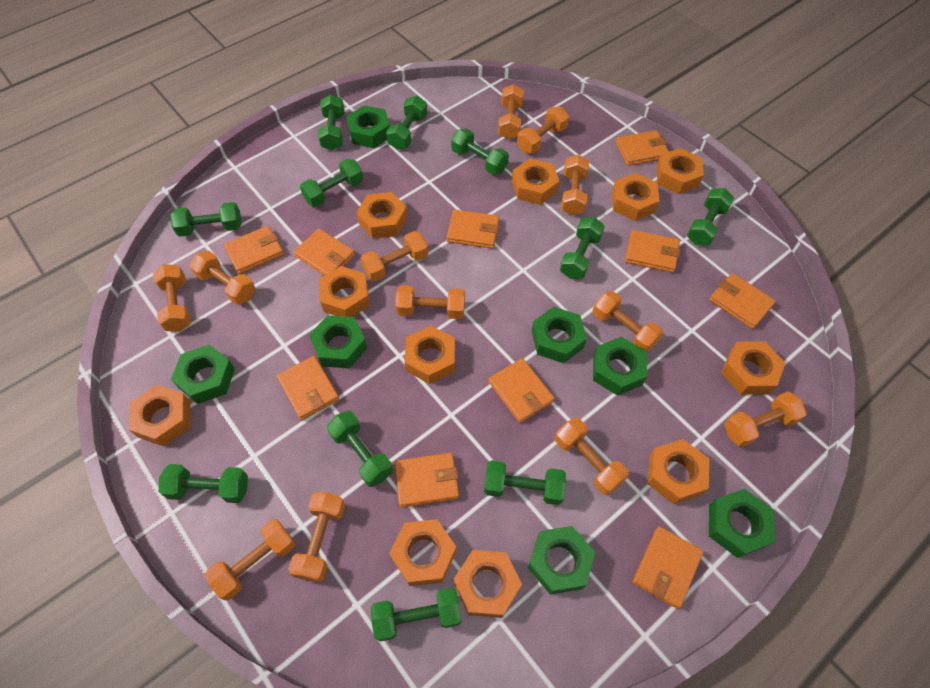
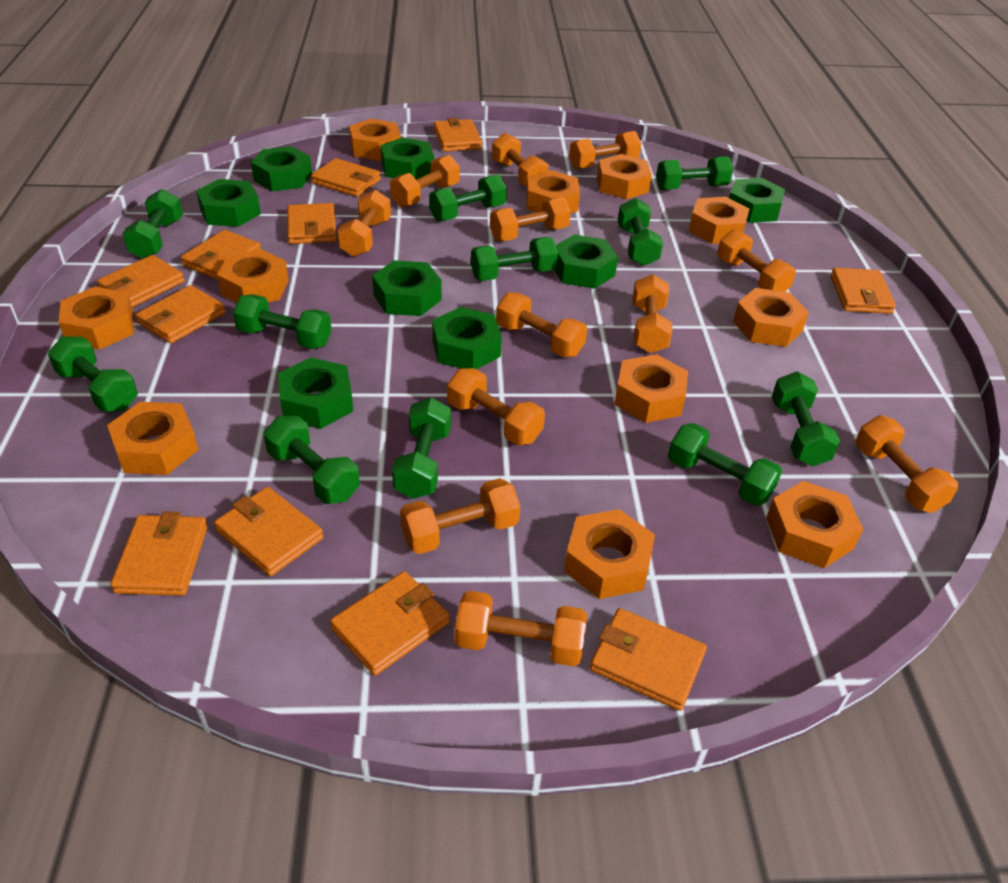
green nut: 7 -> 8
orange wallet: 10 -> 11

